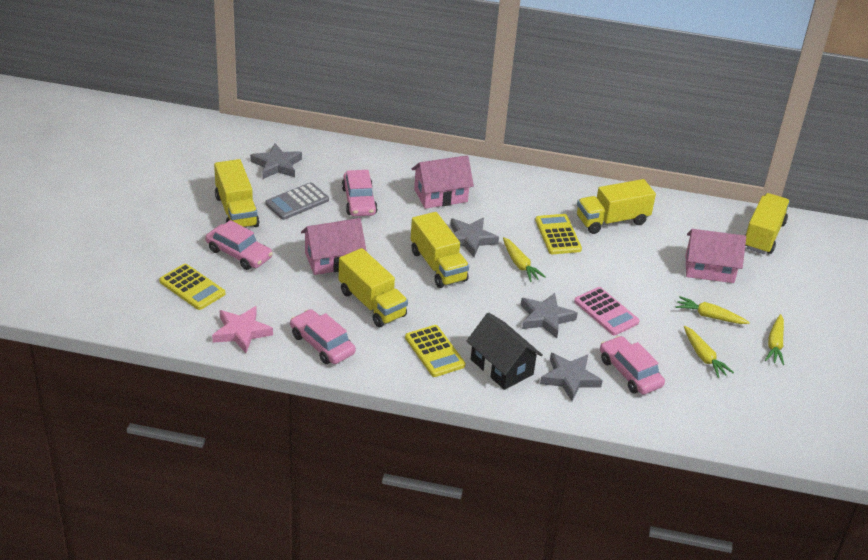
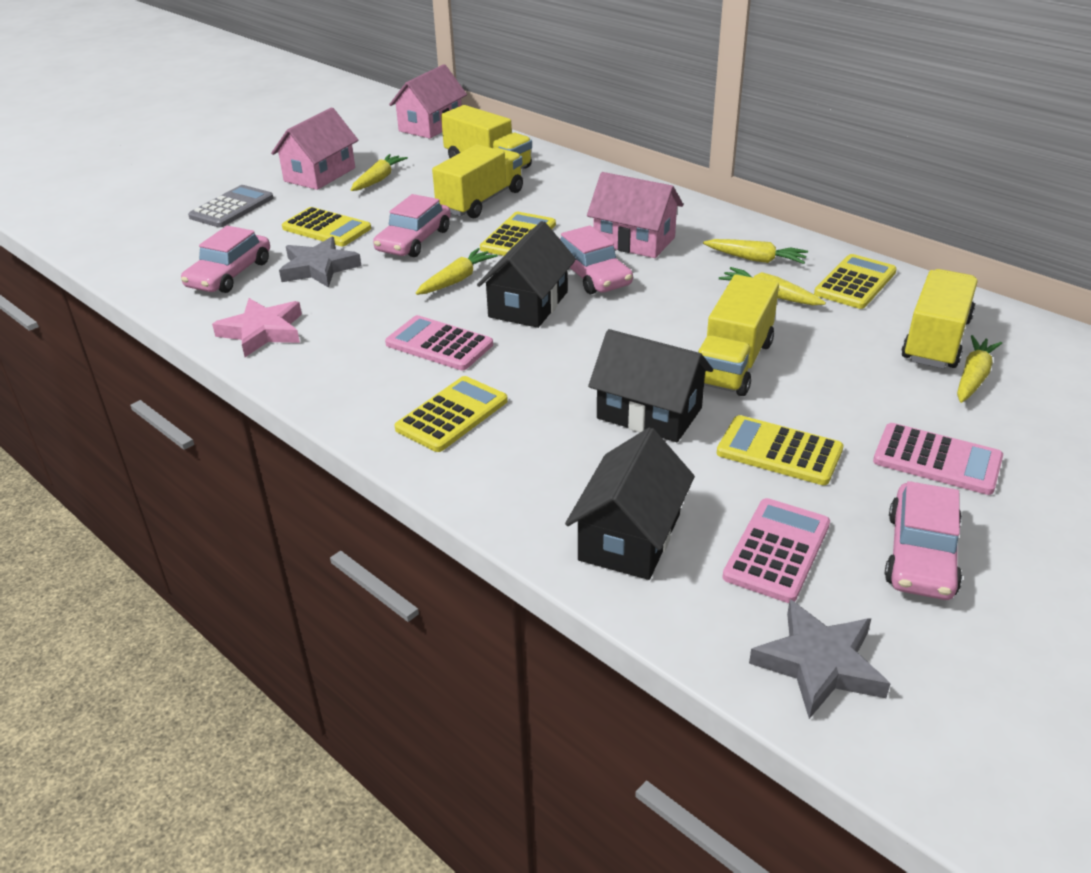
black house: 1 -> 3
grey star: 4 -> 2
pink calculator: 1 -> 3
yellow calculator: 3 -> 5
yellow carrot: 4 -> 5
yellow truck: 5 -> 4

